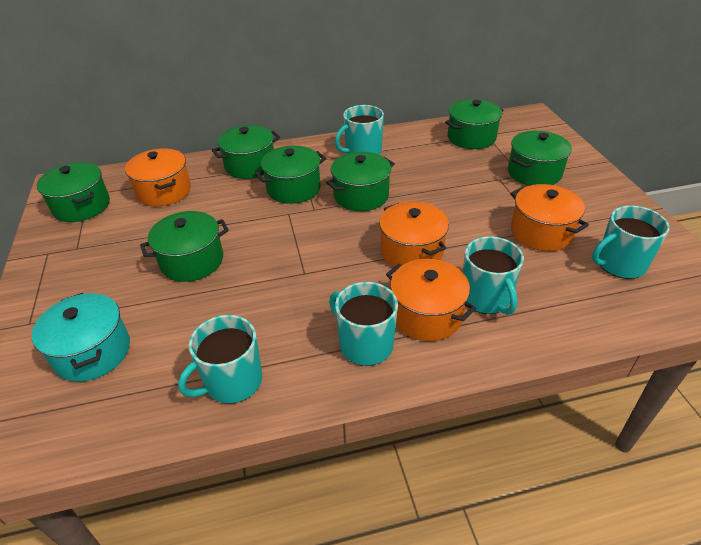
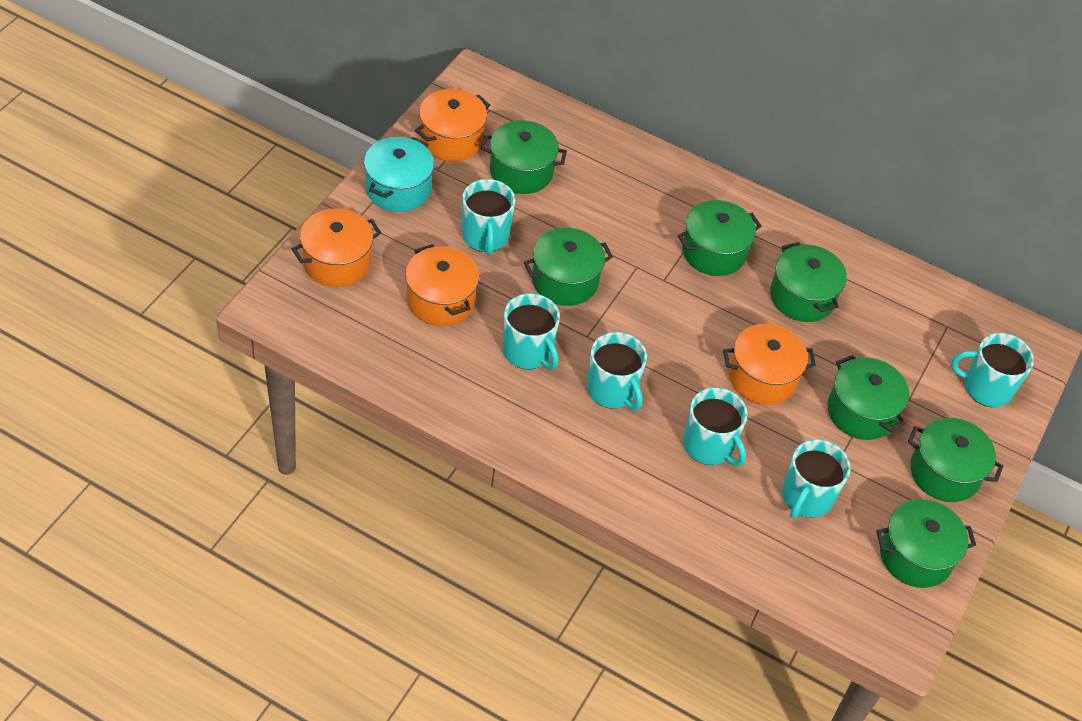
turquoise mug: 5 -> 6

